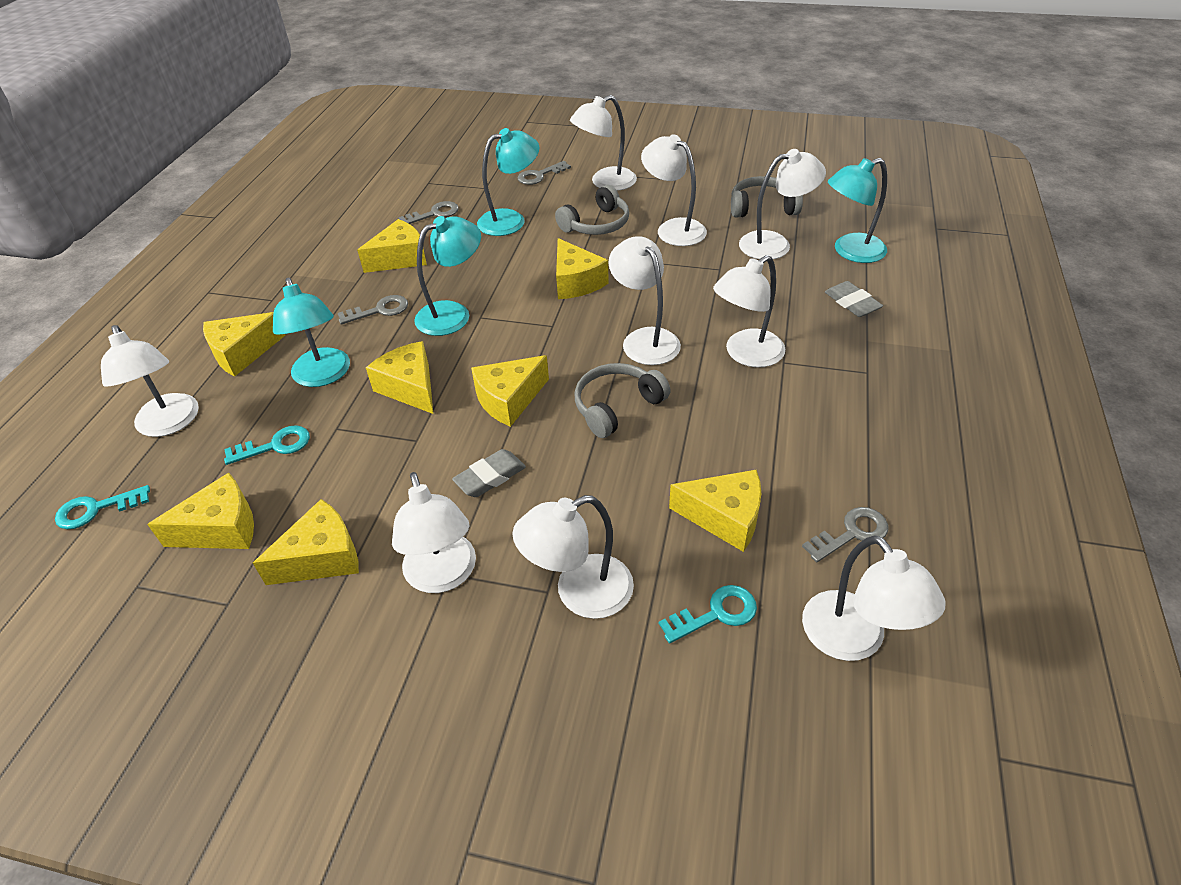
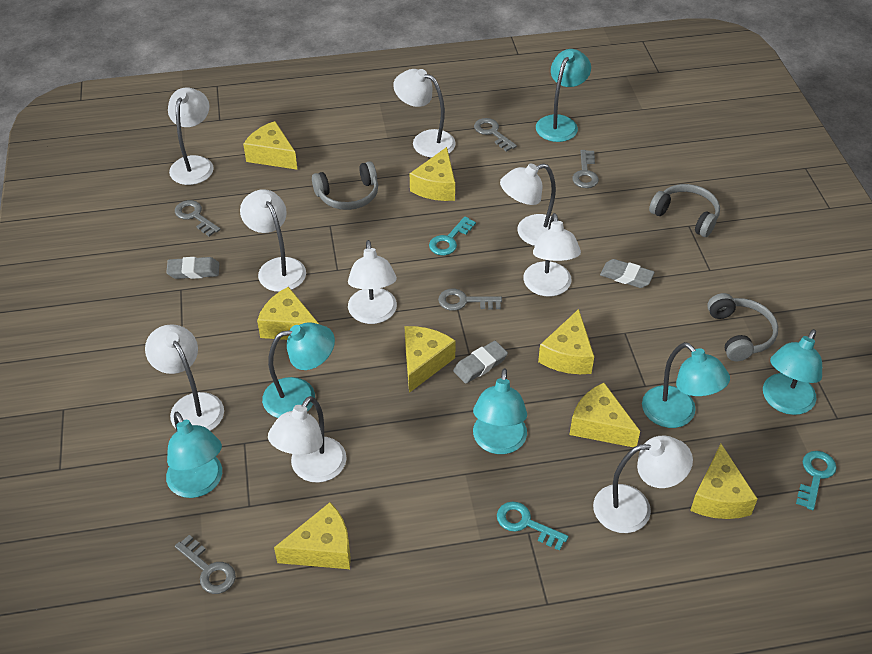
grey eraser: 2 -> 3
grey key: 4 -> 5
turquoise lamp: 4 -> 6

